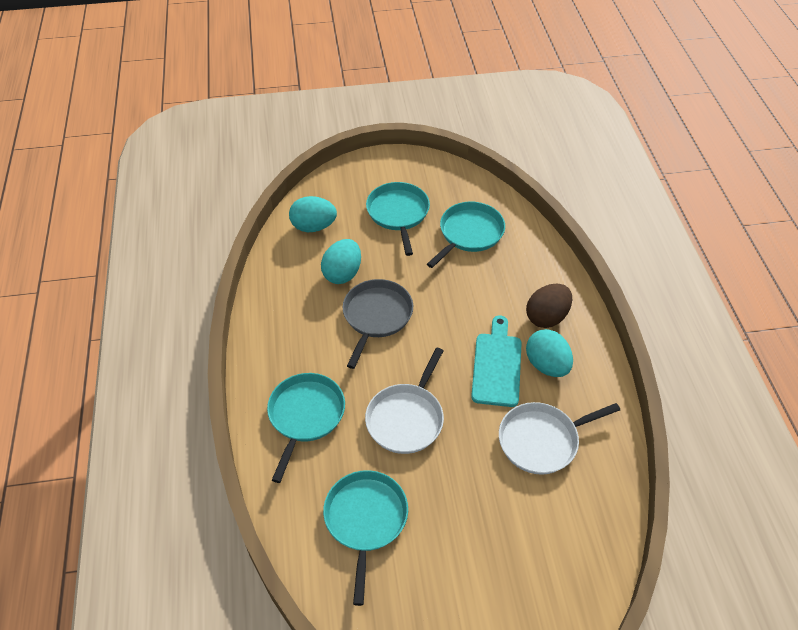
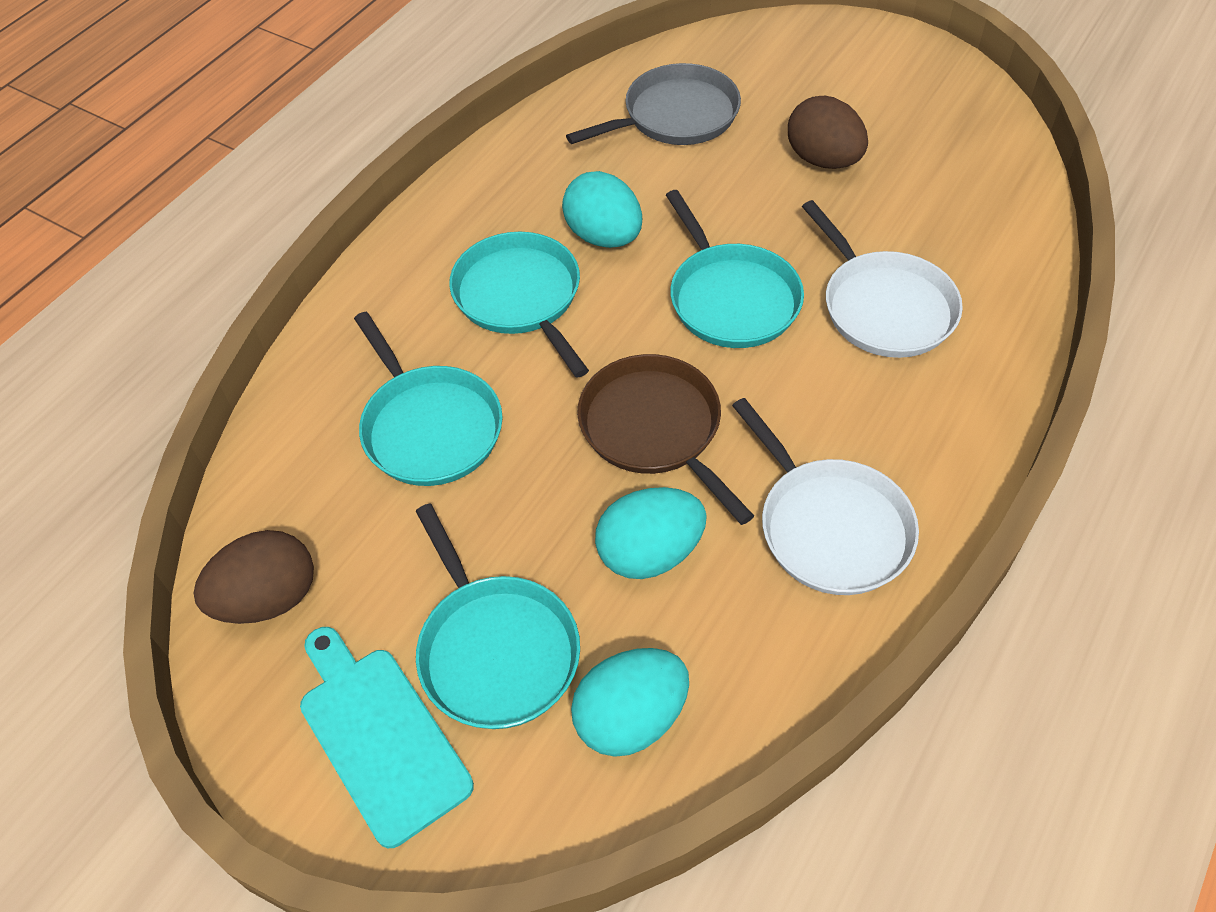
brown egg: 1 -> 2
brown pan: 0 -> 1

